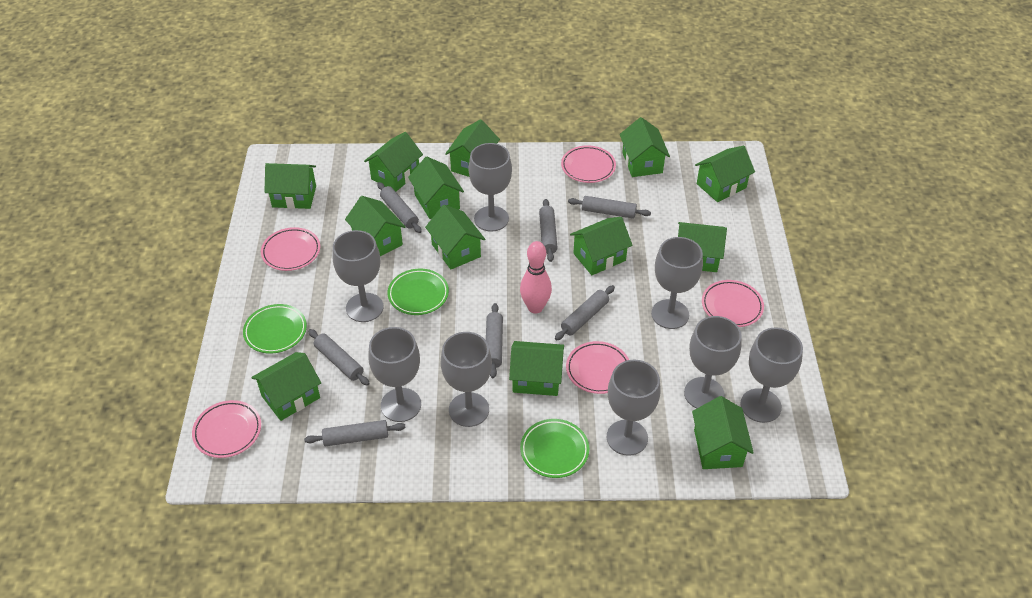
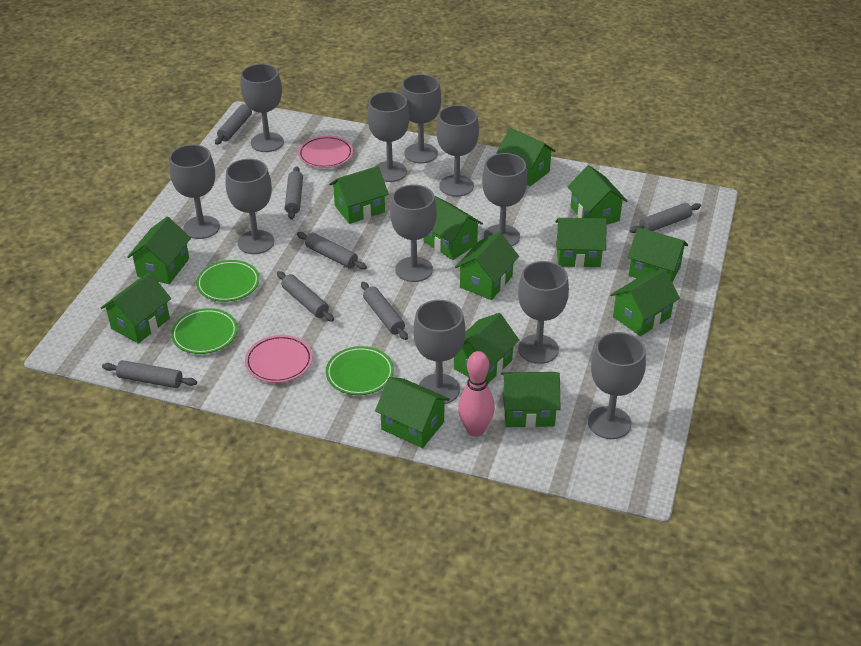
grey goblet: 8 -> 11
pink plate: 5 -> 2

